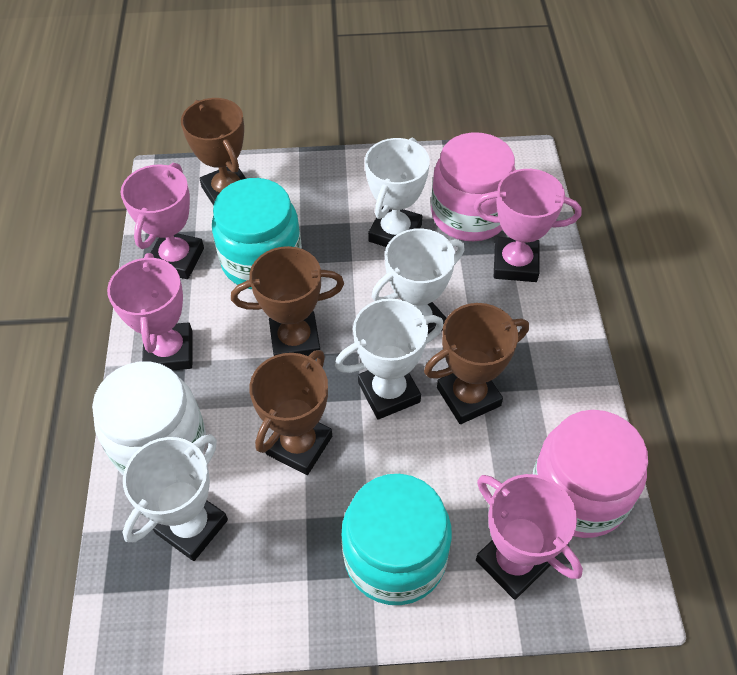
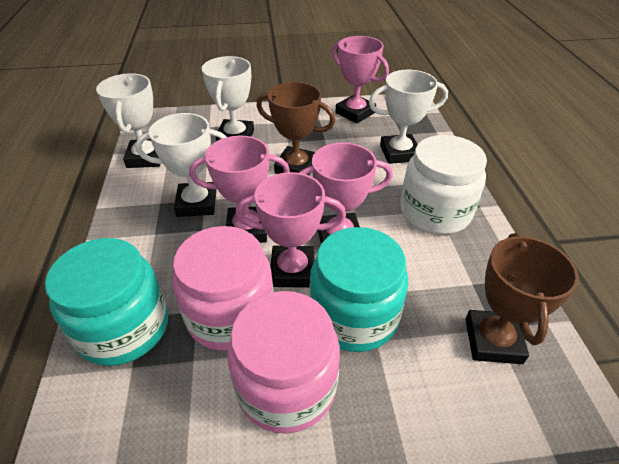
brown trophy: 4 -> 2

